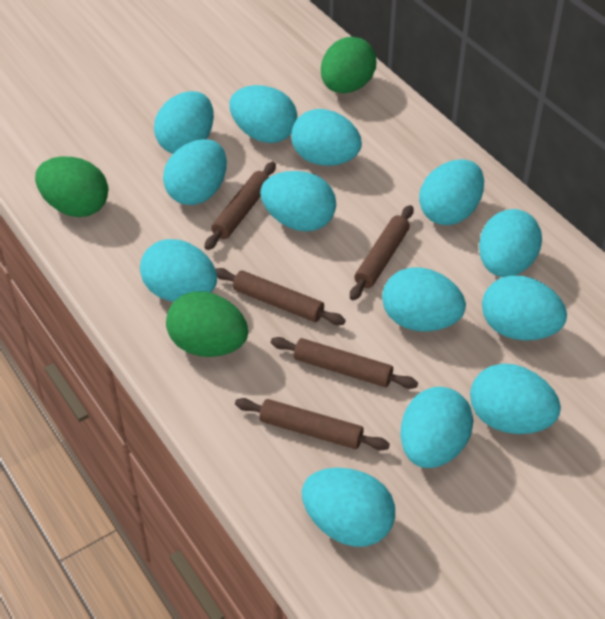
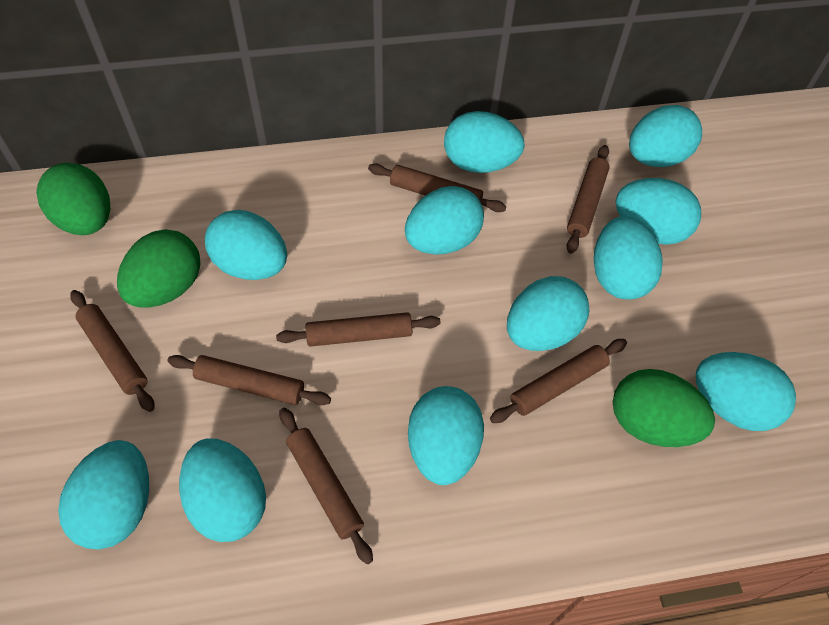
brown rolling pin: 5 -> 7
turquoise egg: 13 -> 11

